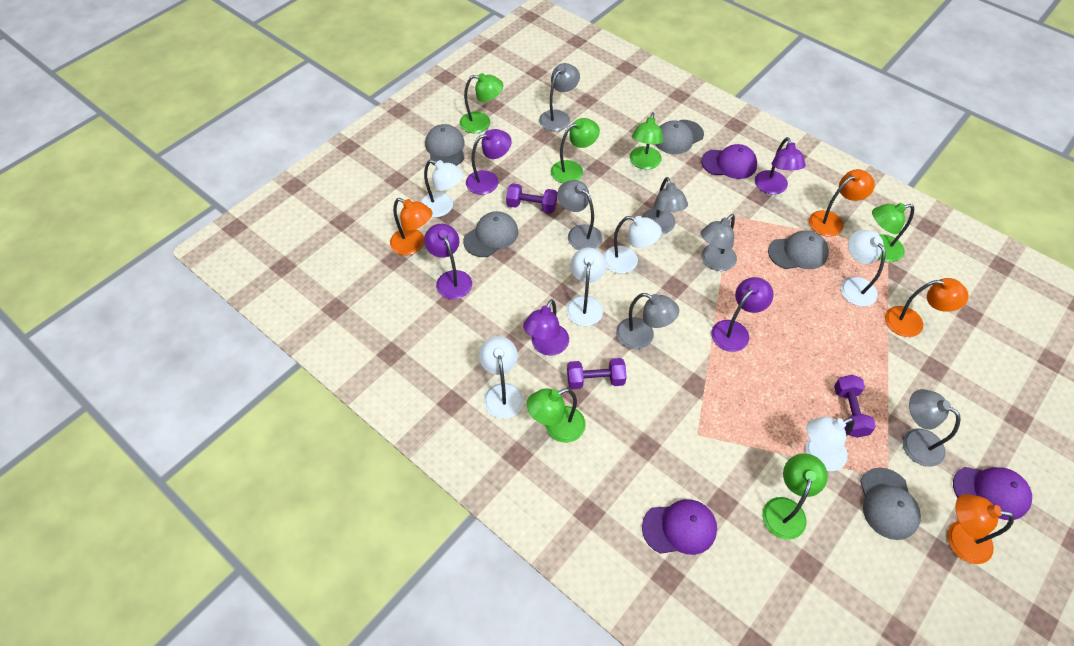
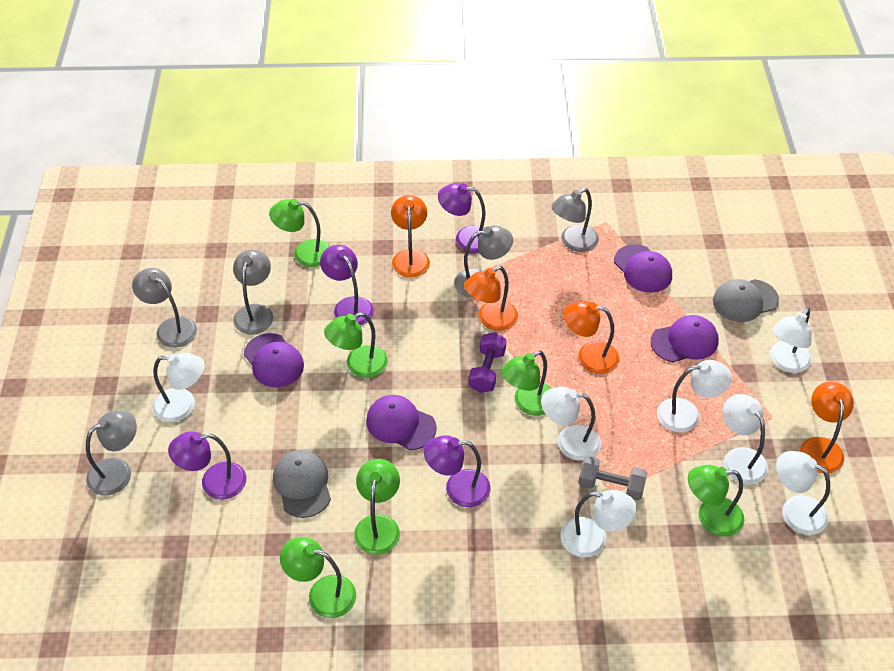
grey cap: 5 -> 2
grey dumbbell: 0 -> 1
grey lamp: 6 -> 5
purple cap: 3 -> 4
purple dumbbell: 3 -> 1
purple lamp: 5 -> 4
white lamp: 6 -> 7

